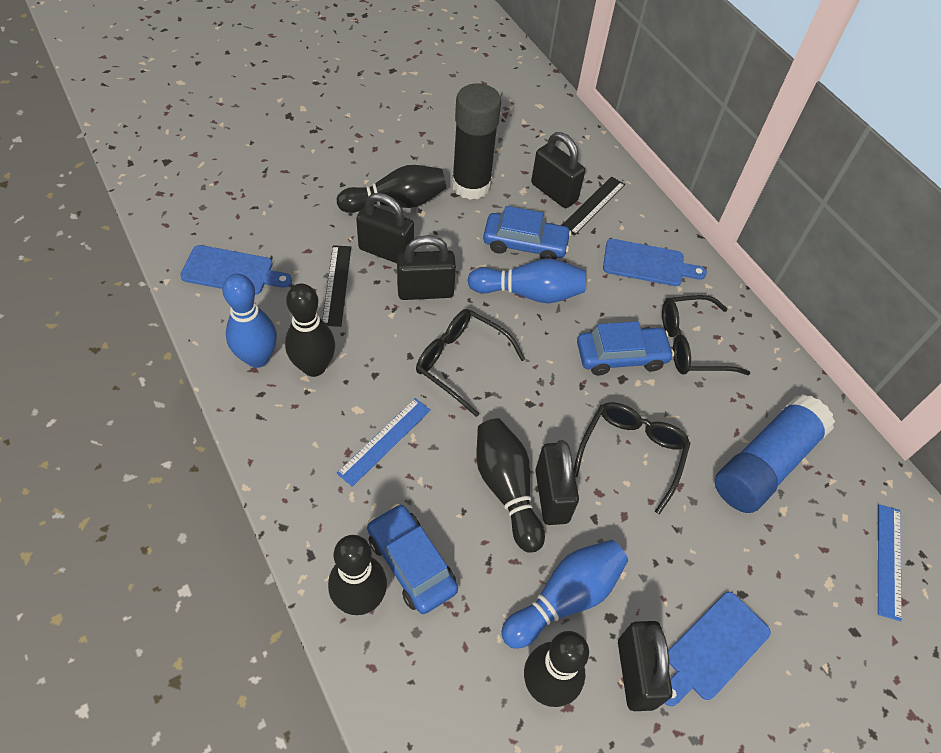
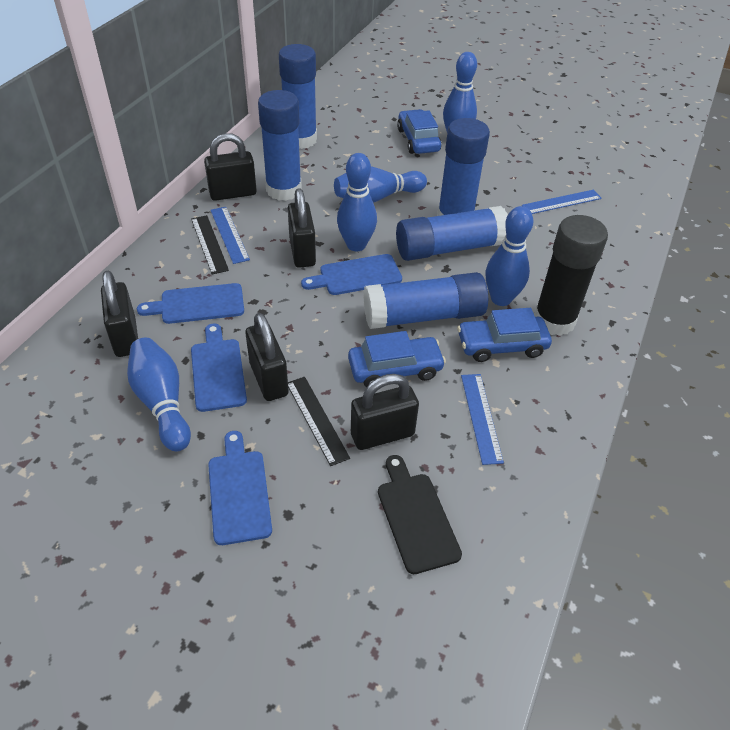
black bowling pin: 5 -> 0
black cutting board: 0 -> 1
black glasses: 3 -> 0
blue bowling pin: 3 -> 5
blue cutting board: 3 -> 4
blue glue stick: 1 -> 5
blue ruler: 2 -> 3

